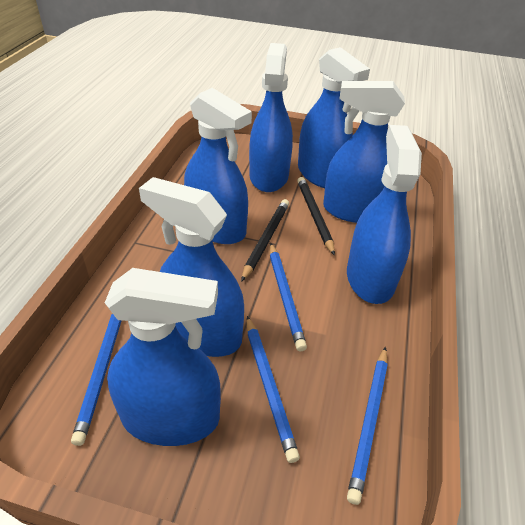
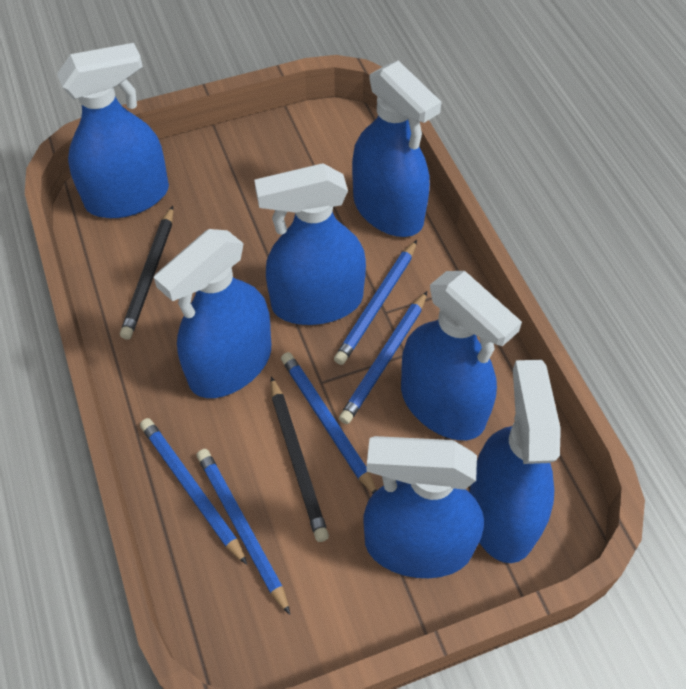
blue pencil: 4 -> 5

